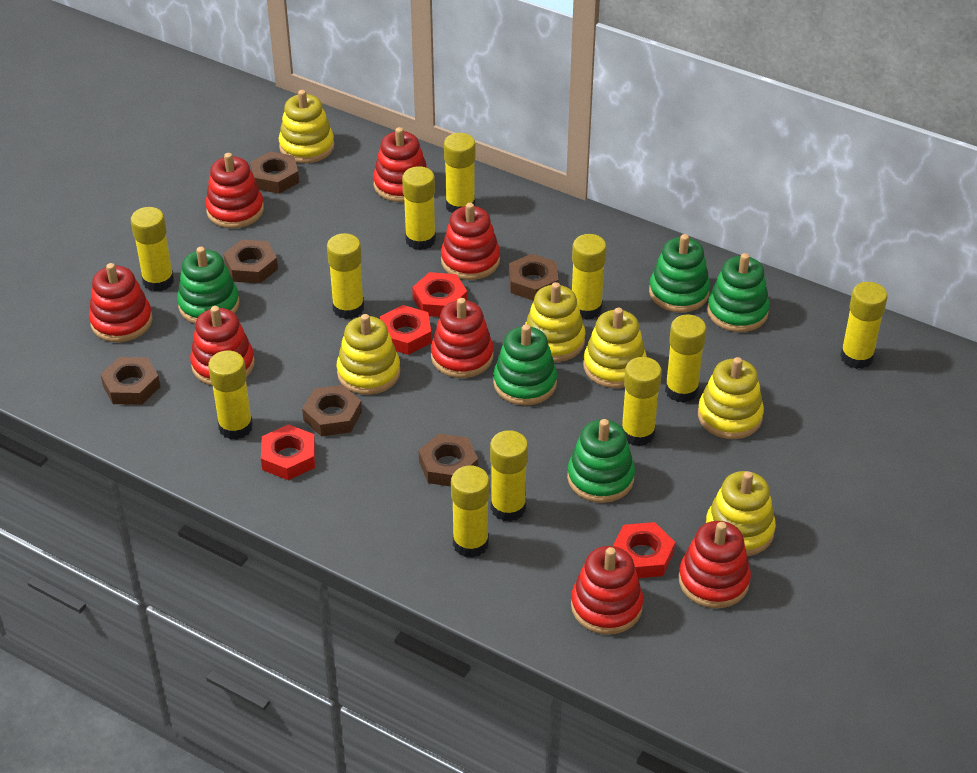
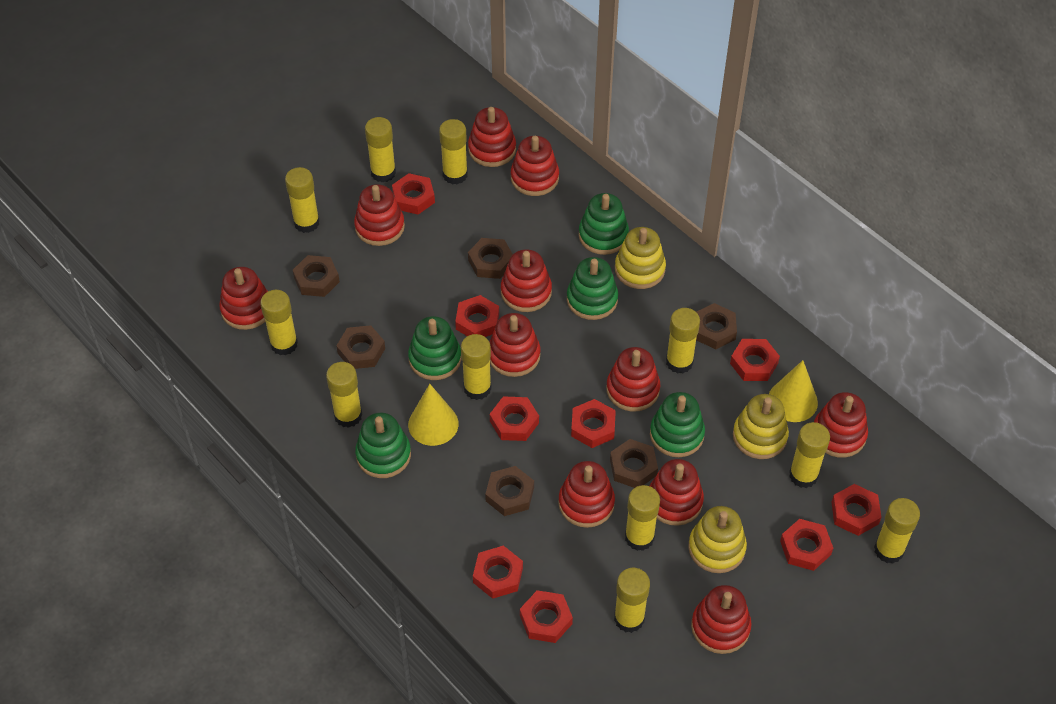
red nut: 4 -> 9
red stacking toy: 8 -> 11
yellow cone: 0 -> 2
yellow stacking toy: 6 -> 3

